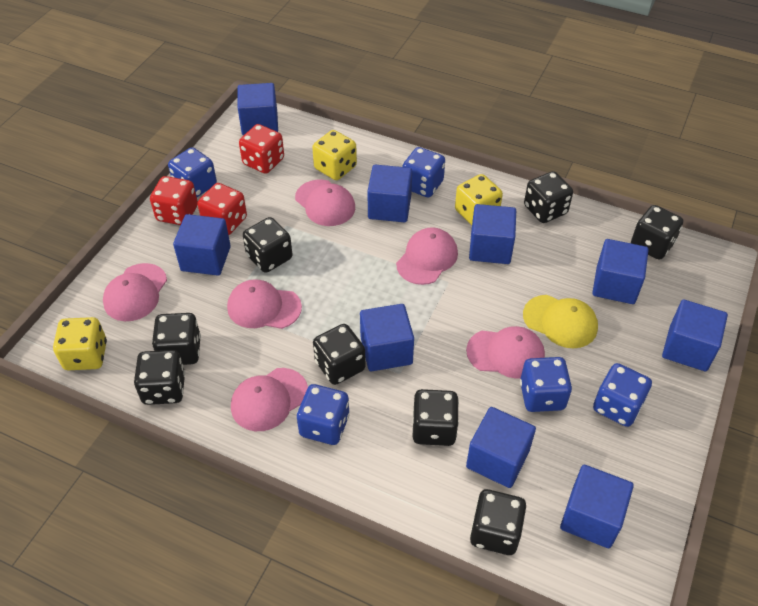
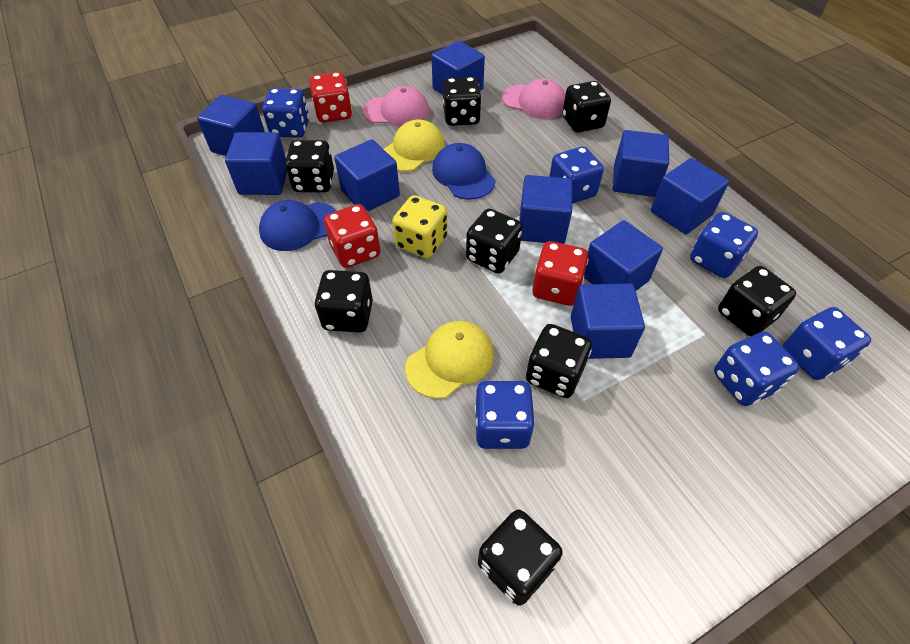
blue cap: 0 -> 2
blue dice: 5 -> 6
pink cap: 6 -> 2
yellow cap: 1 -> 2
yellow dice: 3 -> 1

